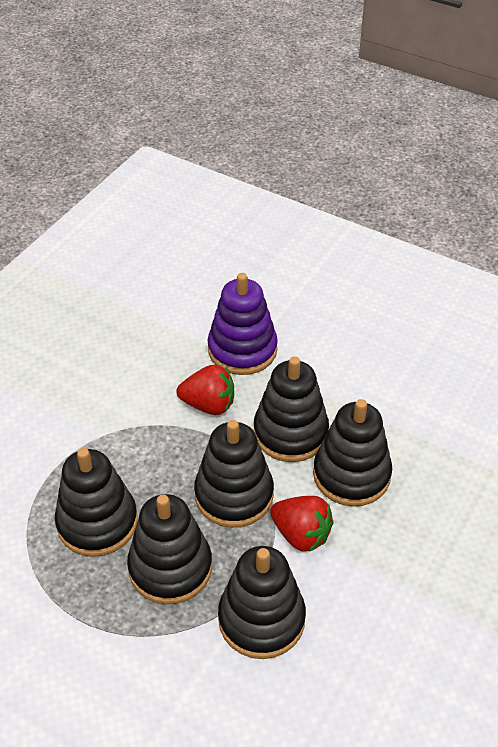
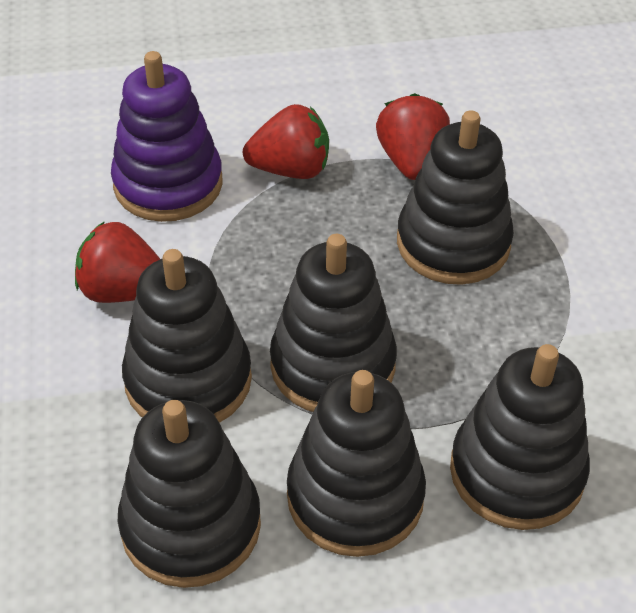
red strawberry: 2 -> 3

